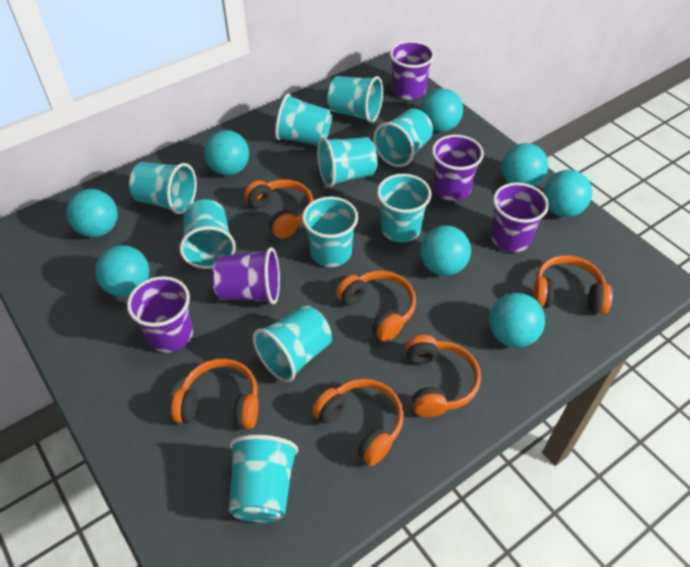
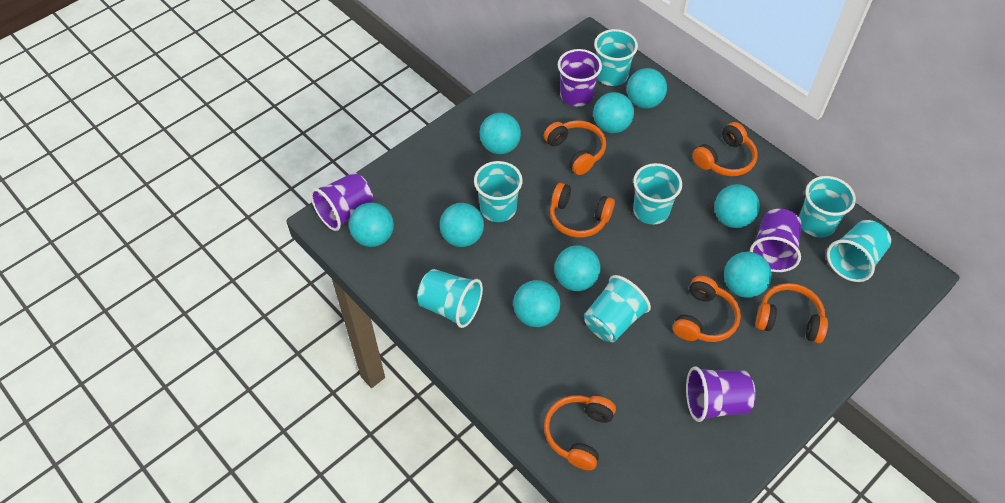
purple cup: 5 -> 4
turquoise ball: 8 -> 9
turquoise cup: 10 -> 7

